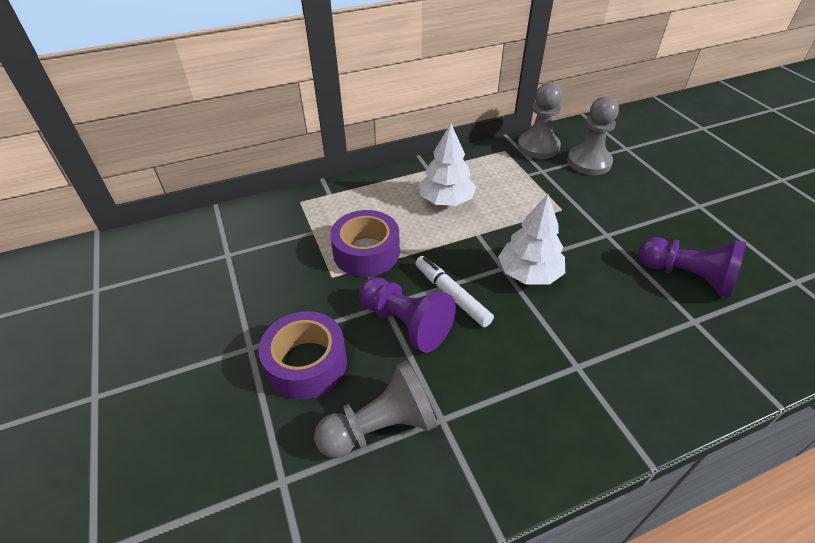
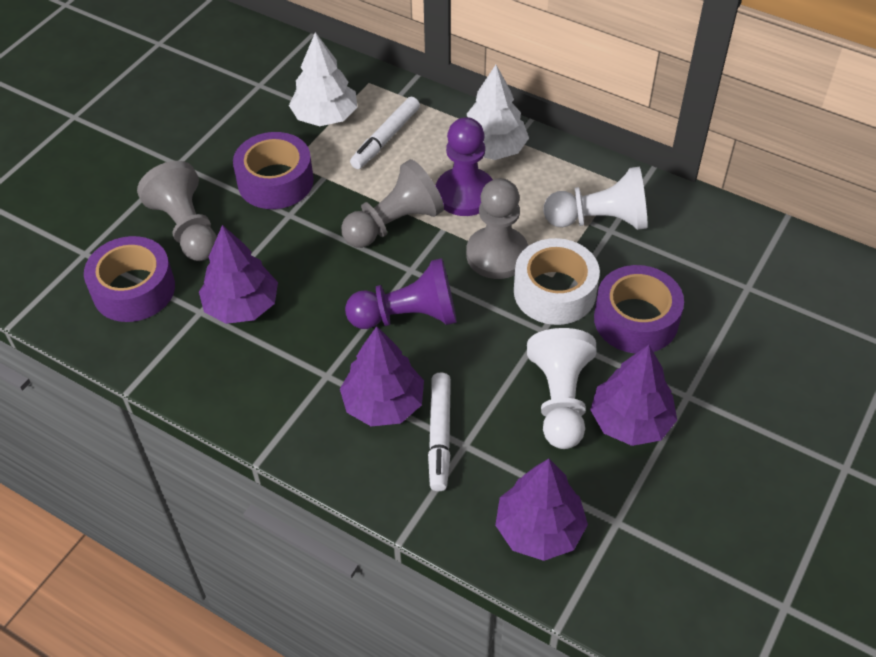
purple tape: 2 -> 3
purple tree: 0 -> 4
white marker: 1 -> 2
white pawn: 0 -> 2
white tape: 0 -> 1

